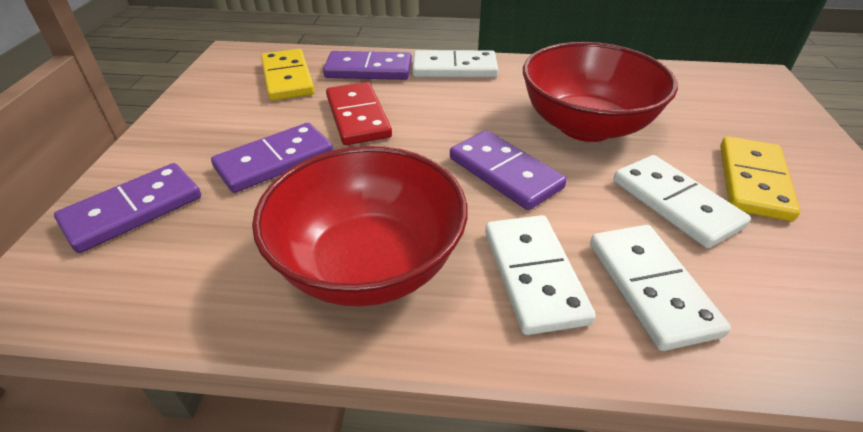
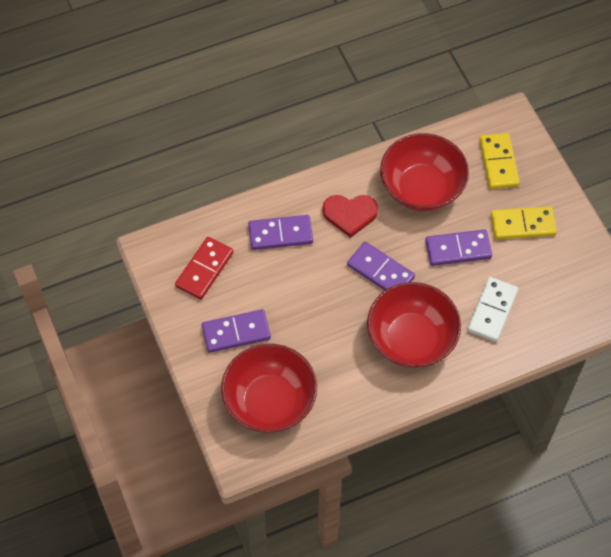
red bowl: 2 -> 3
red heart: 0 -> 1
white domino: 4 -> 1

